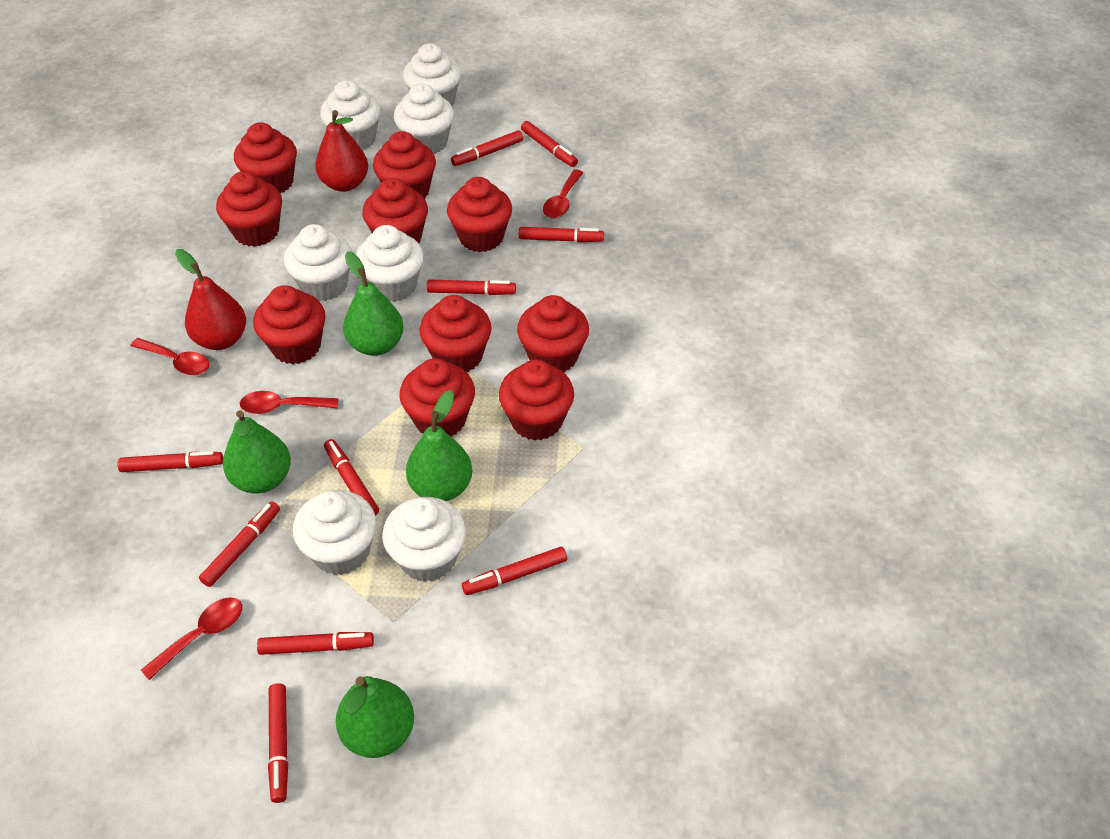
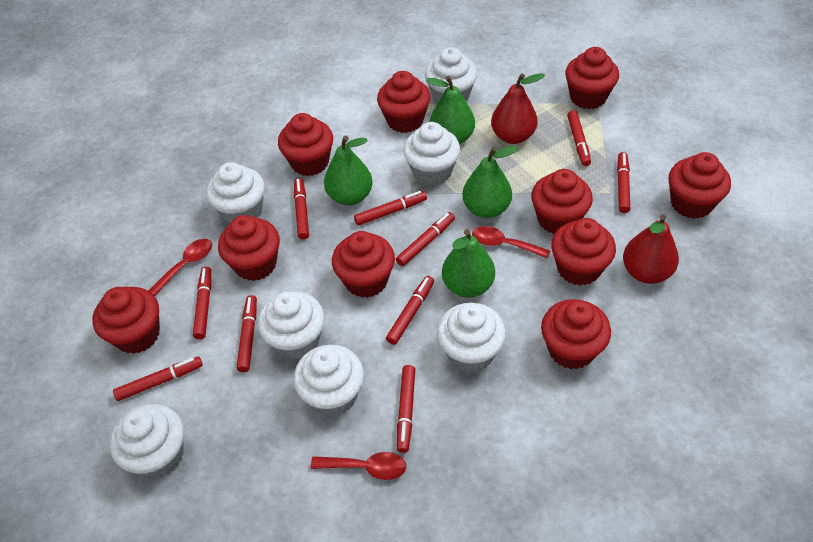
red spoon: 4 -> 3

